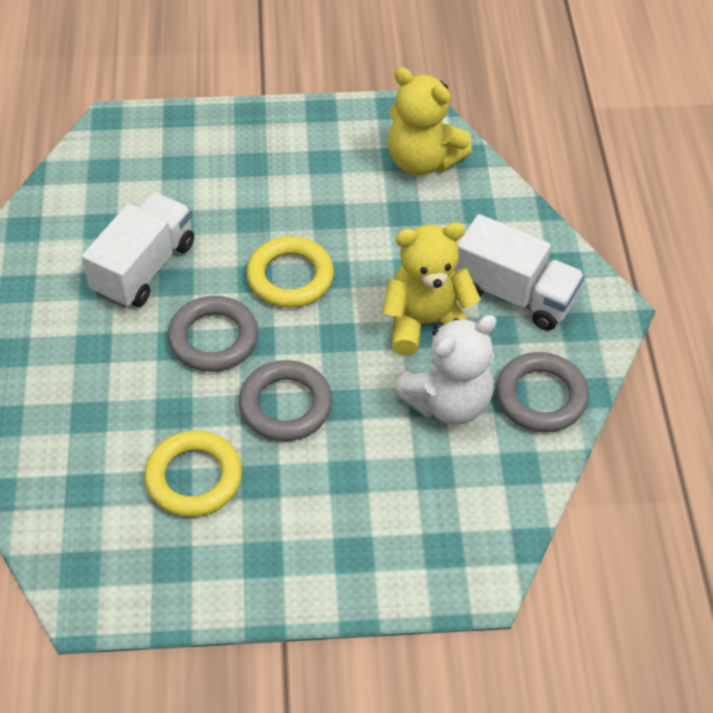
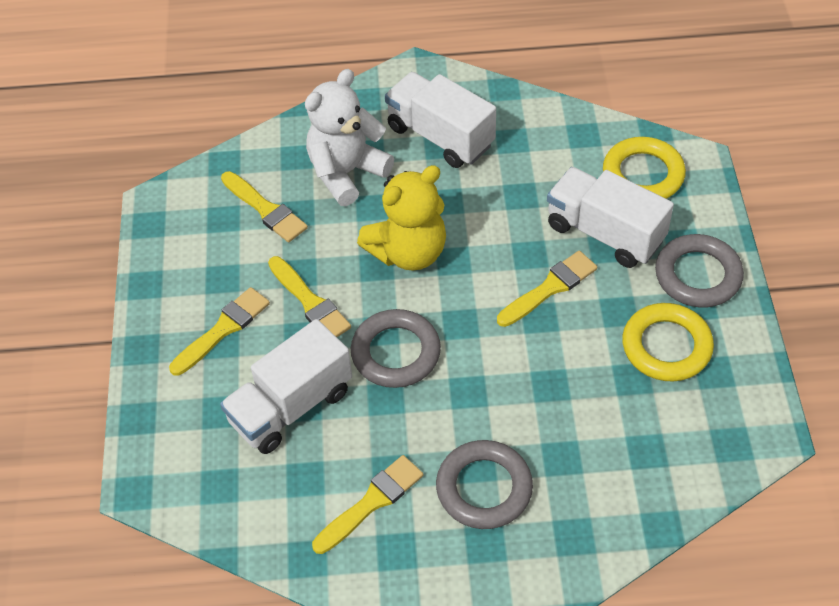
white truck: 2 -> 3
yellow brush: 0 -> 5
yellow teddy bear: 2 -> 1

